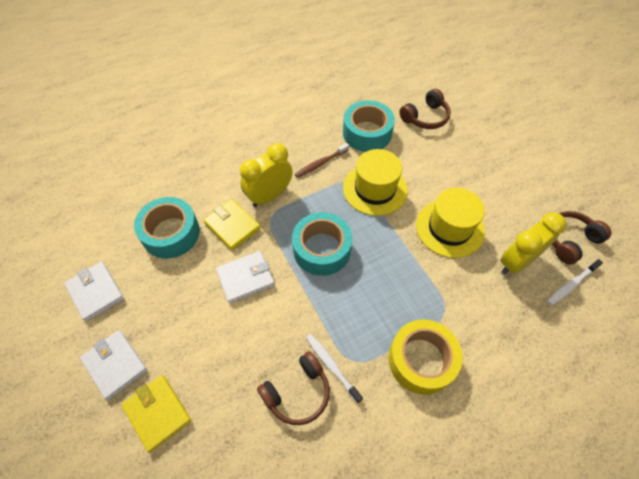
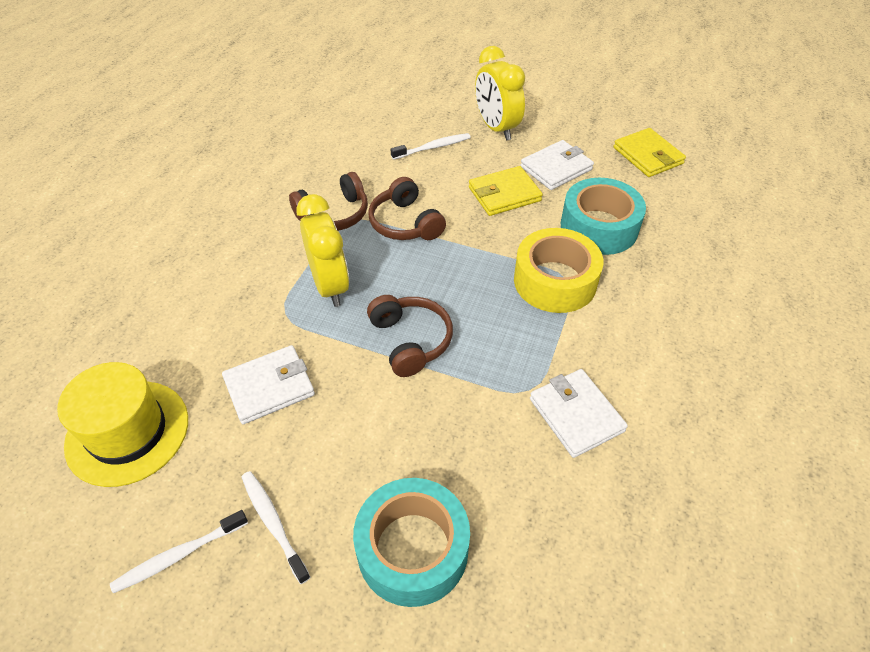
brown toothbrush: 1 -> 0
turquoise tape: 3 -> 2
white toothbrush: 2 -> 3
yellow hat: 2 -> 1

